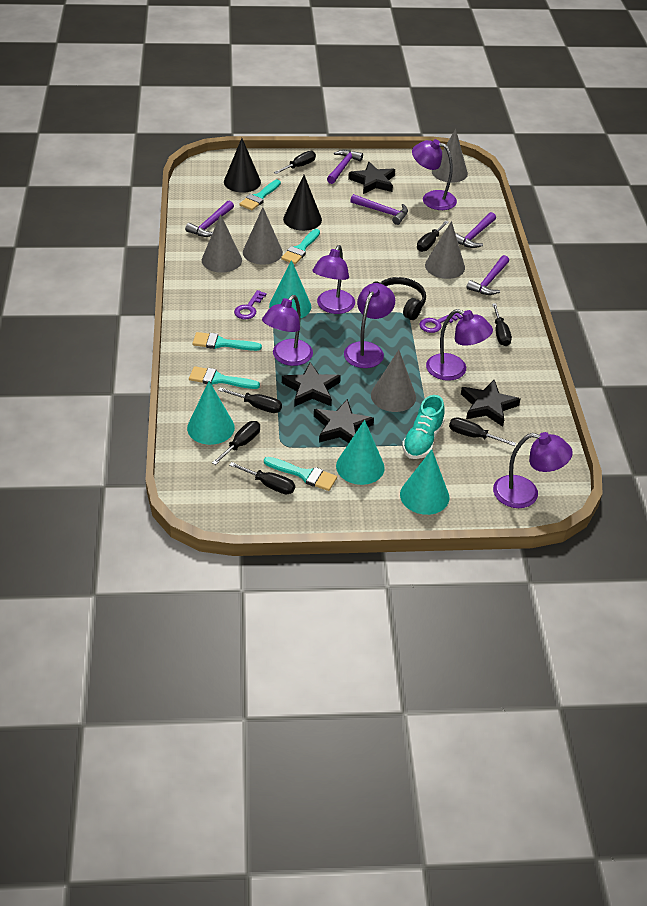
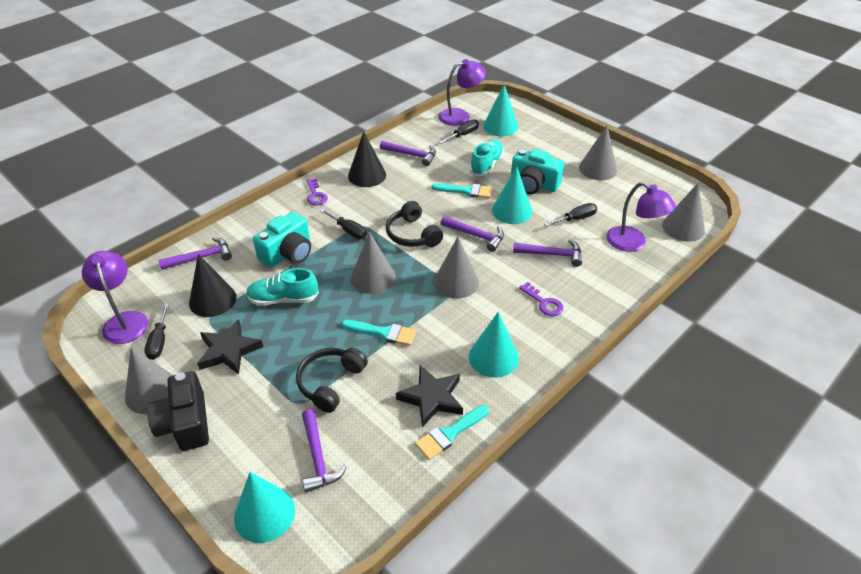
black camera: 0 -> 1
black headphones: 1 -> 2
black screwdriver: 7 -> 4
black star: 4 -> 2
purple lamp: 6 -> 3
turquoise brush: 5 -> 3
turquoise camera: 0 -> 2
turquoise shoe: 1 -> 2

